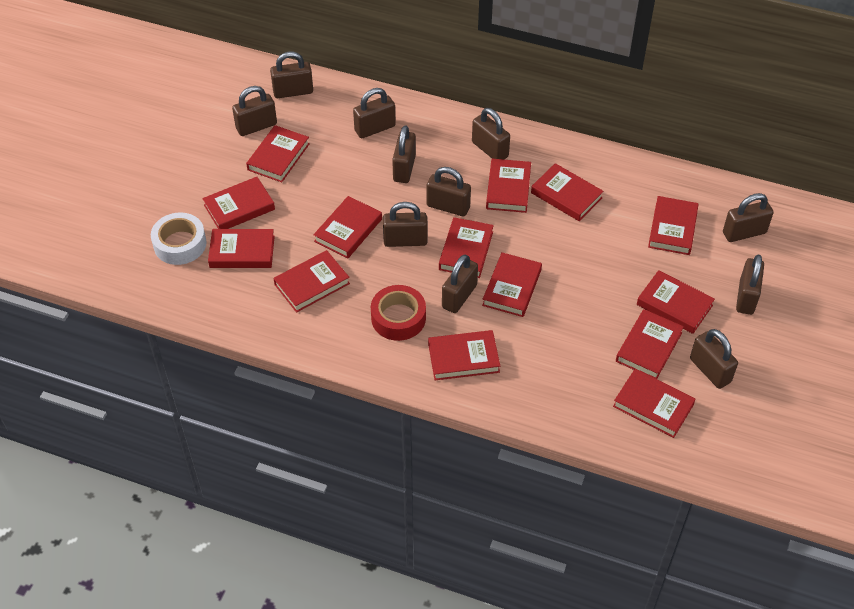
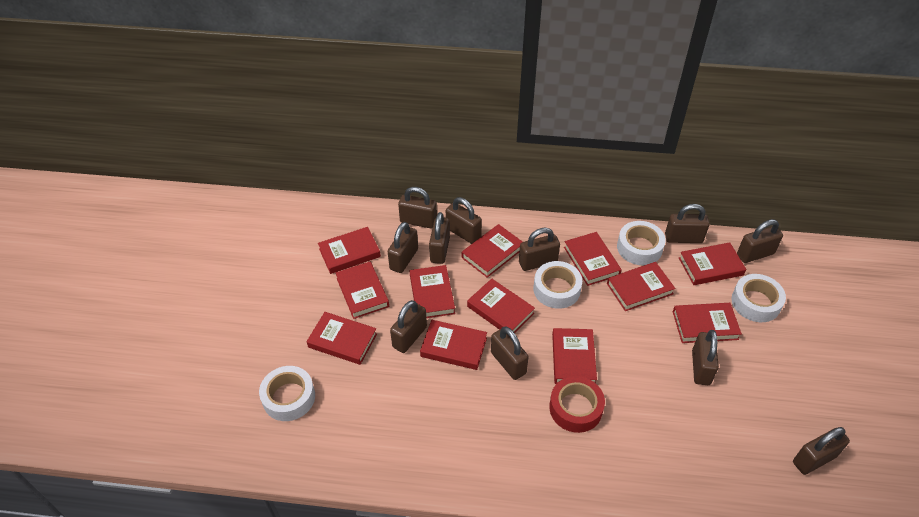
red book: 14 -> 12
white tape: 1 -> 4

